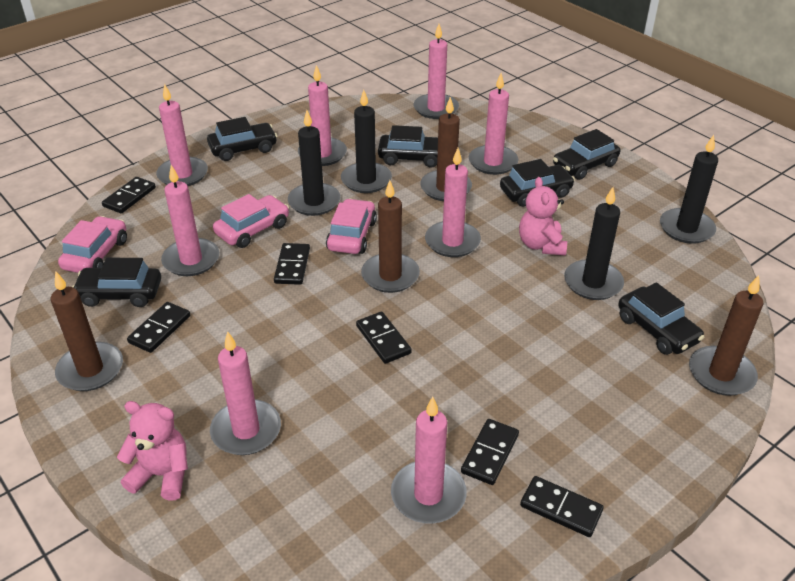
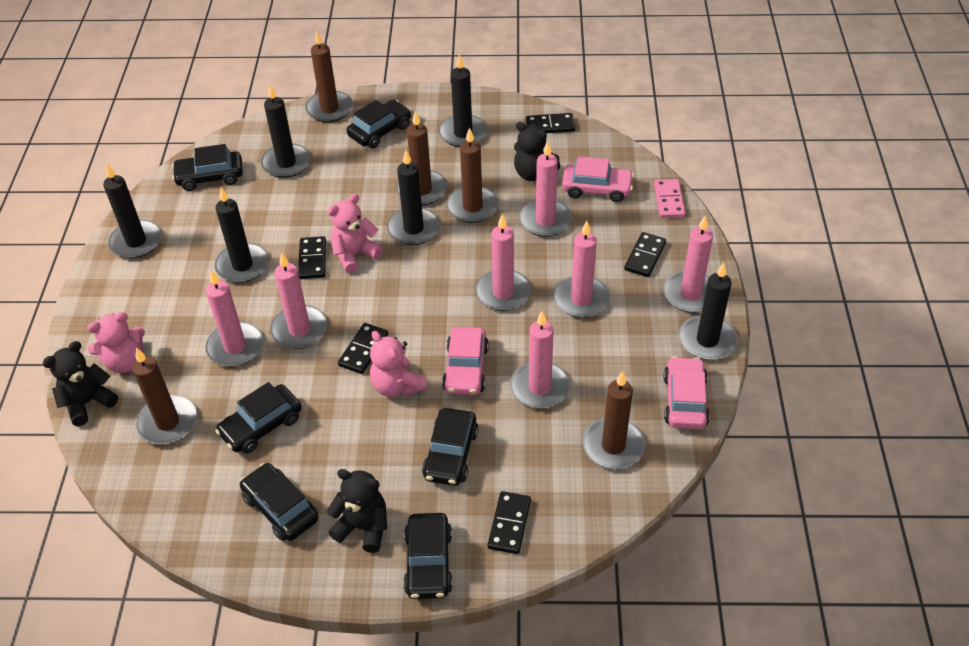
black candle: 4 -> 6
black domino: 6 -> 5
black teddy bear: 0 -> 3
brown candle: 4 -> 5
pink candle: 8 -> 7
pink domino: 0 -> 1
pink teddy bear: 2 -> 3

